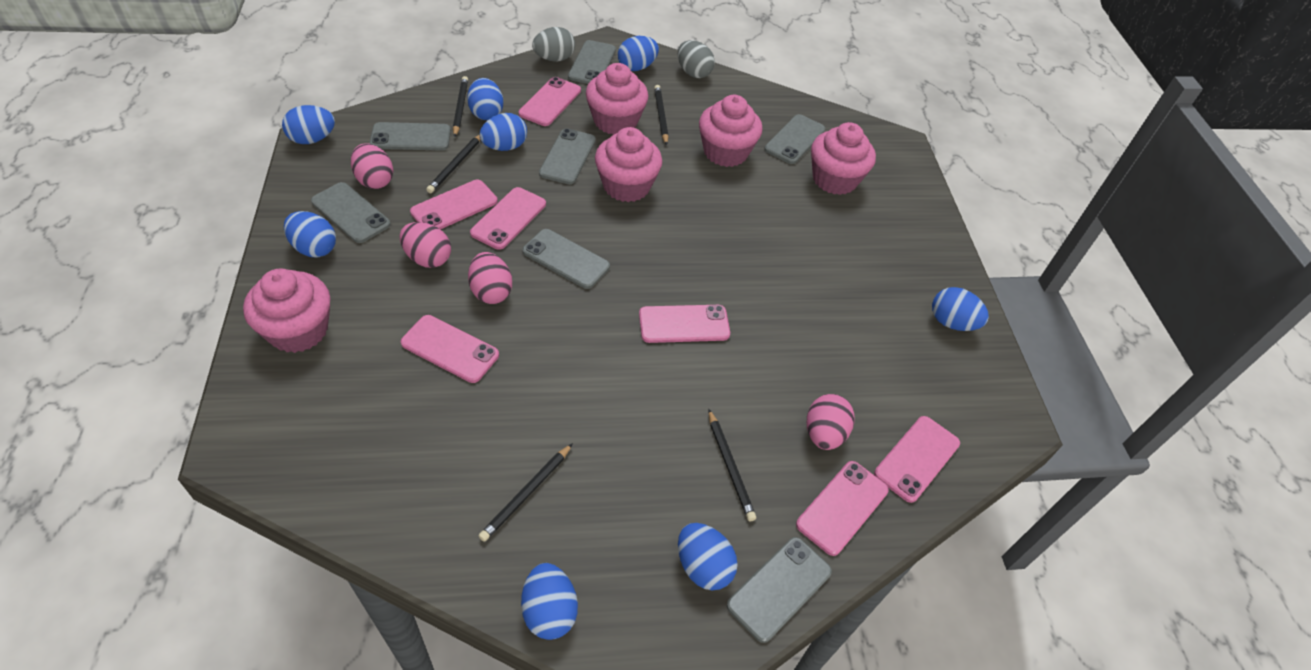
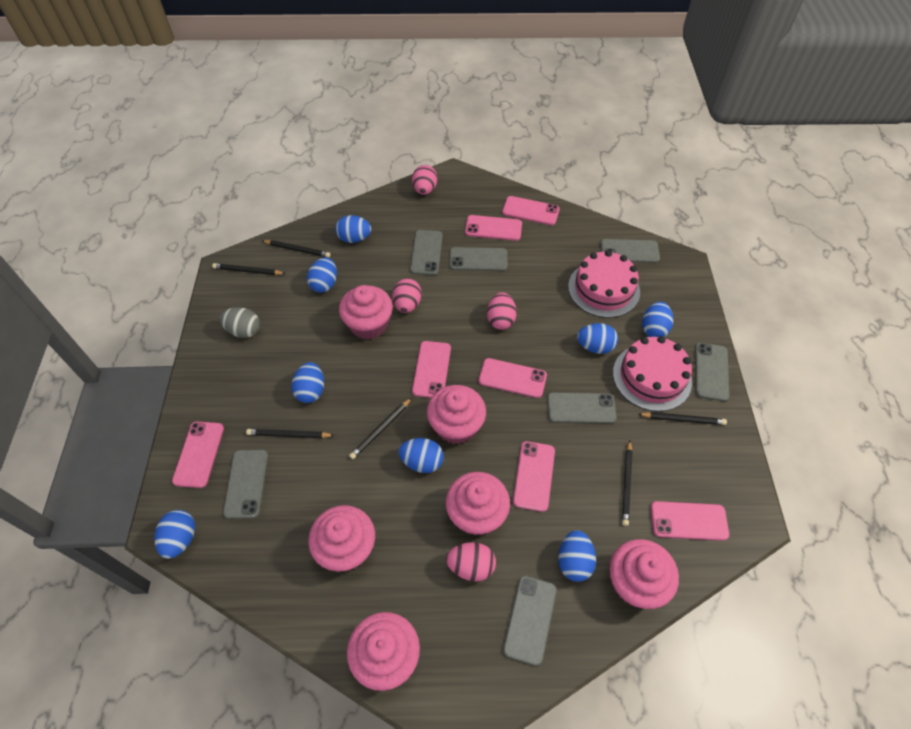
black pencil: 5 -> 6
grey egg: 2 -> 1
pink cake: 0 -> 2
pink cupcake: 5 -> 6

